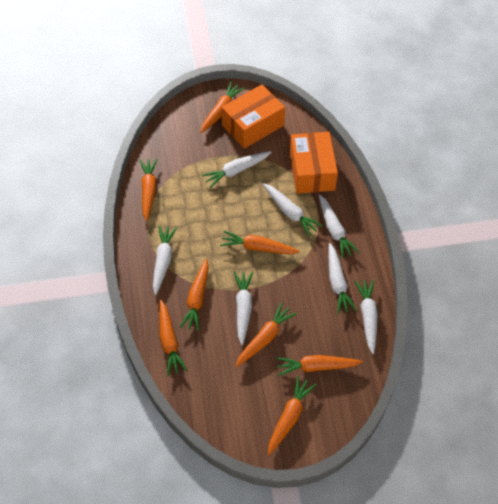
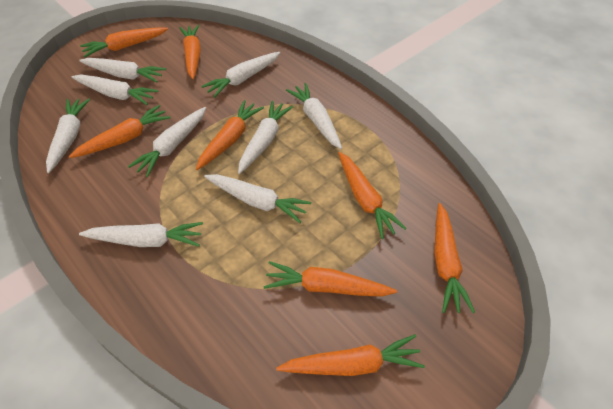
orange box: 2 -> 0
white carrot: 7 -> 9

